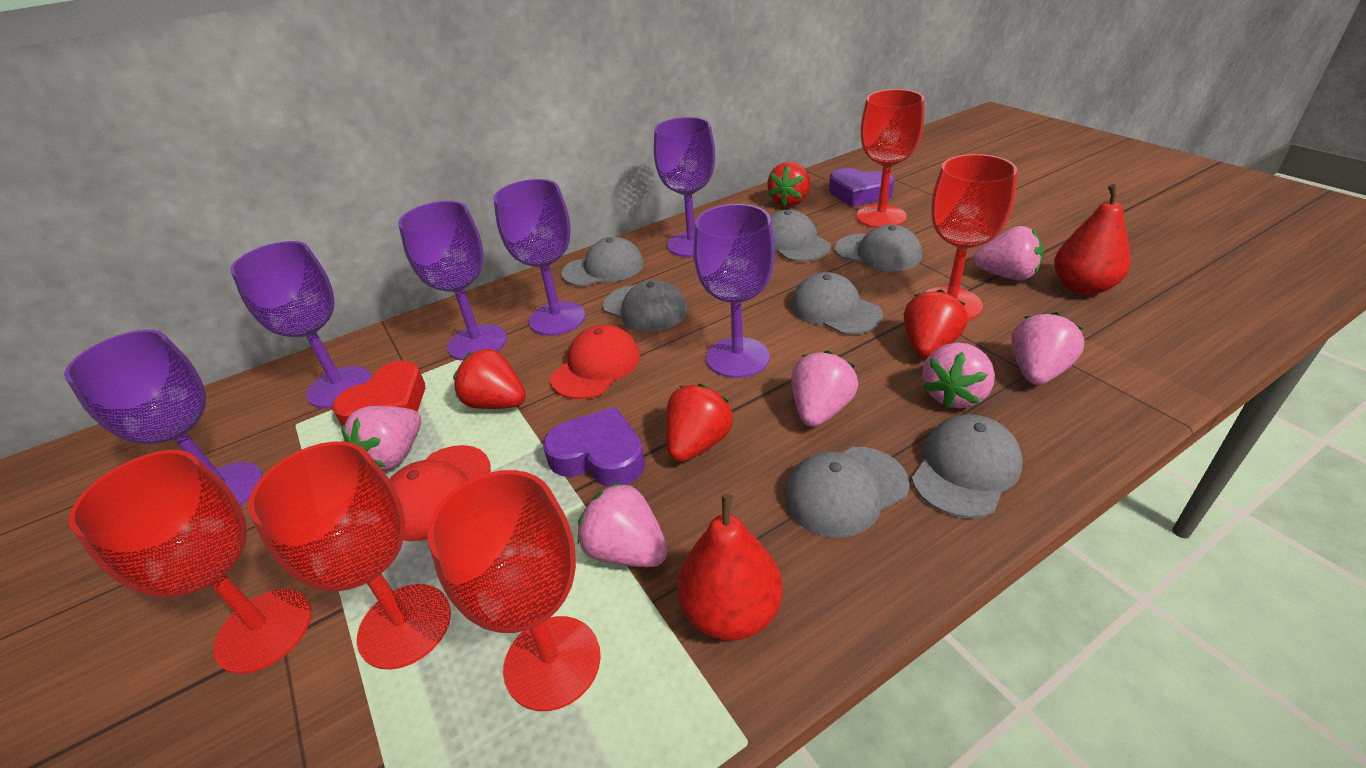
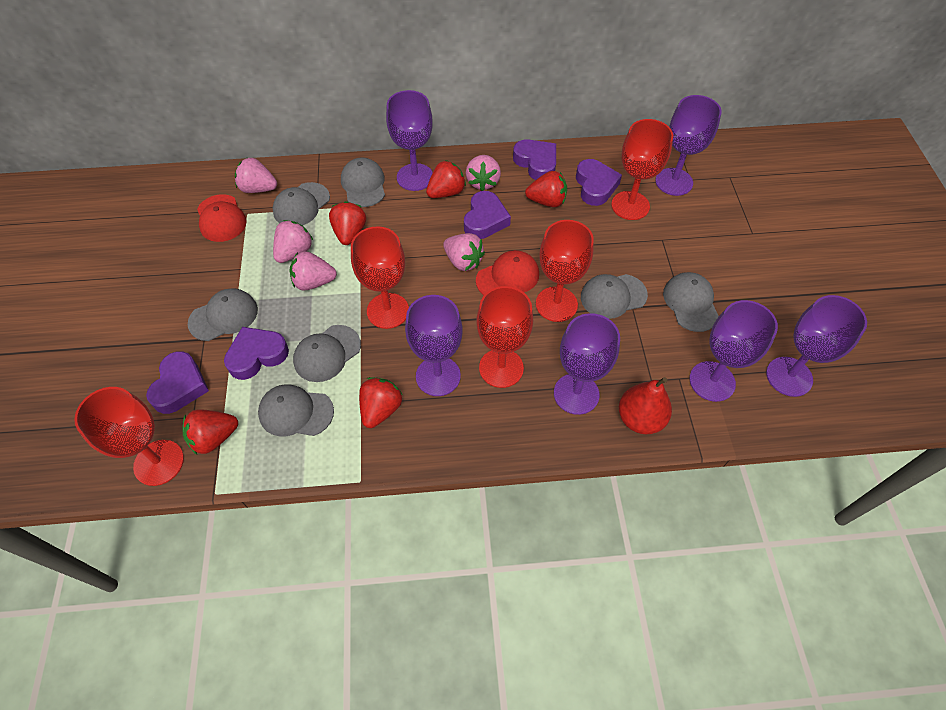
pink strawberry: 6 -> 5
purple heart: 2 -> 5
red heart: 1 -> 0
red pear: 2 -> 1
red strawberry: 4 -> 5

